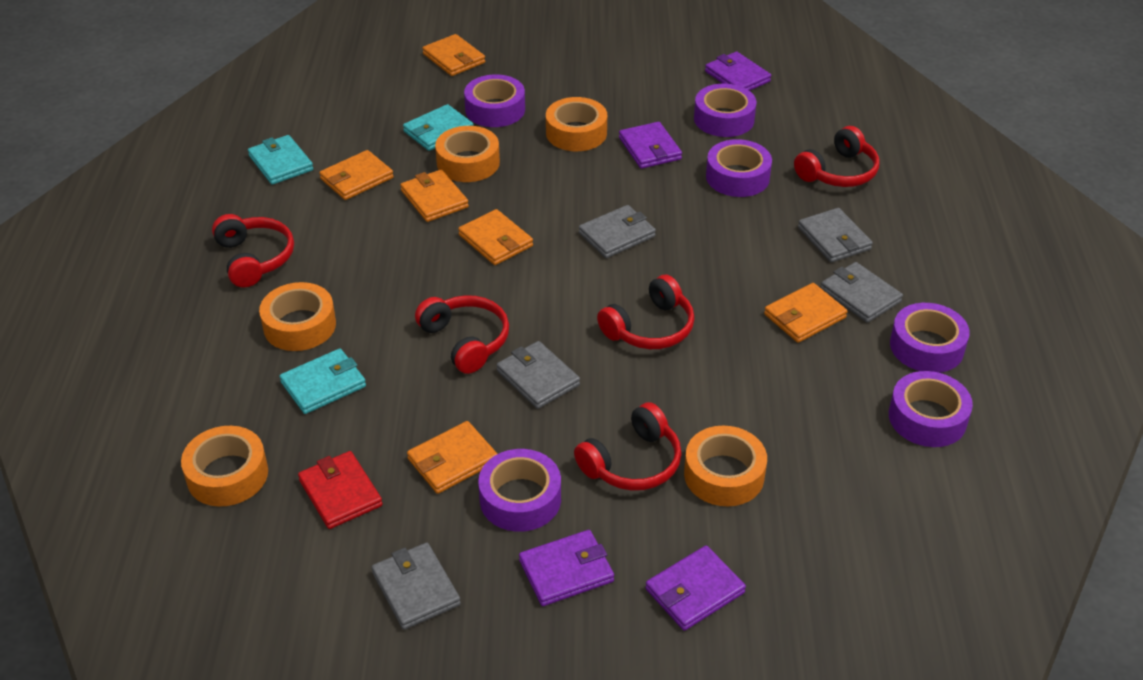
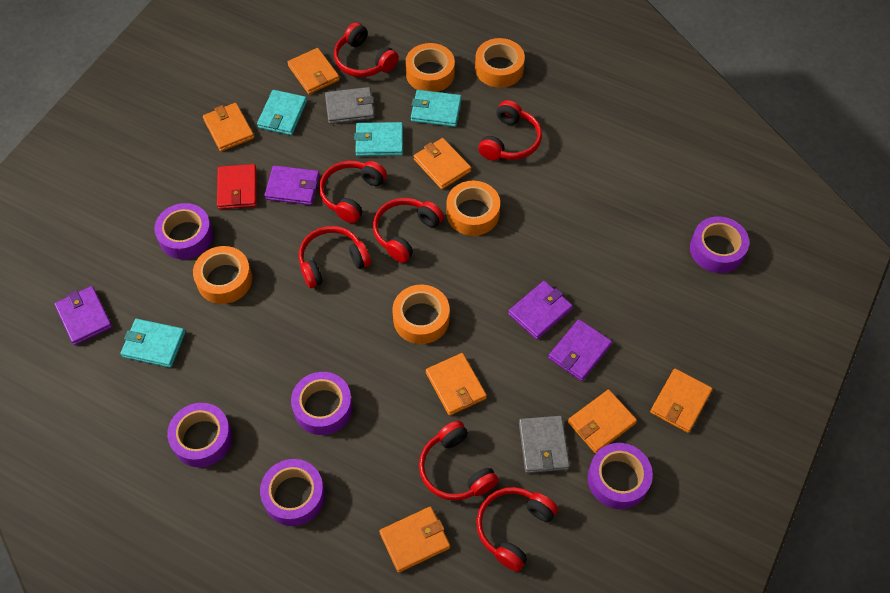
grey wallet: 5 -> 2
orange wallet: 6 -> 7
red headphones: 5 -> 7
turquoise wallet: 3 -> 4

